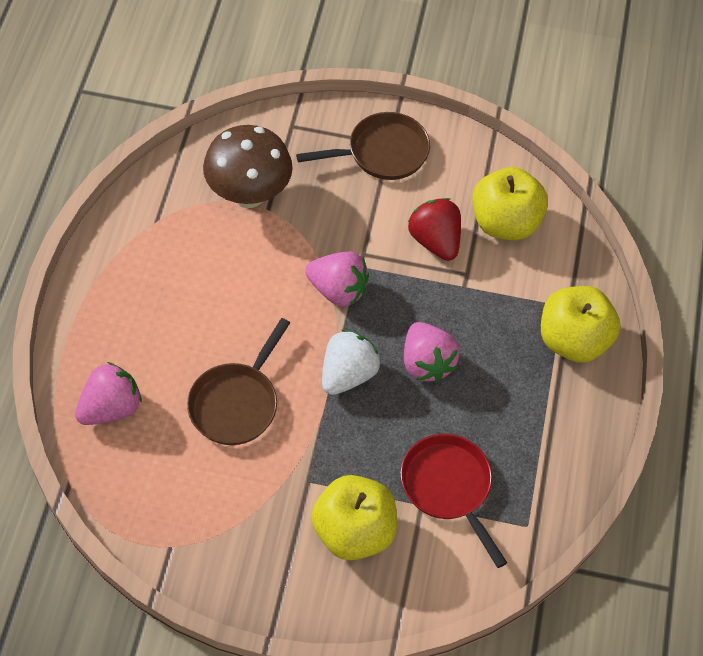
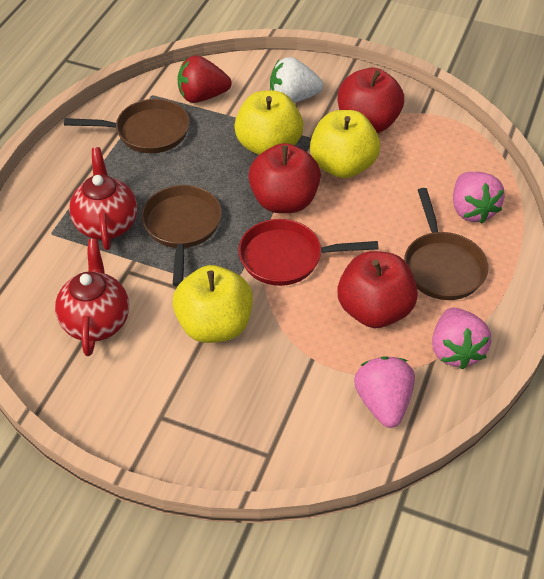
brown mushroom: 1 -> 0
brown pan: 2 -> 3
red apple: 0 -> 3
red teapot: 0 -> 2

